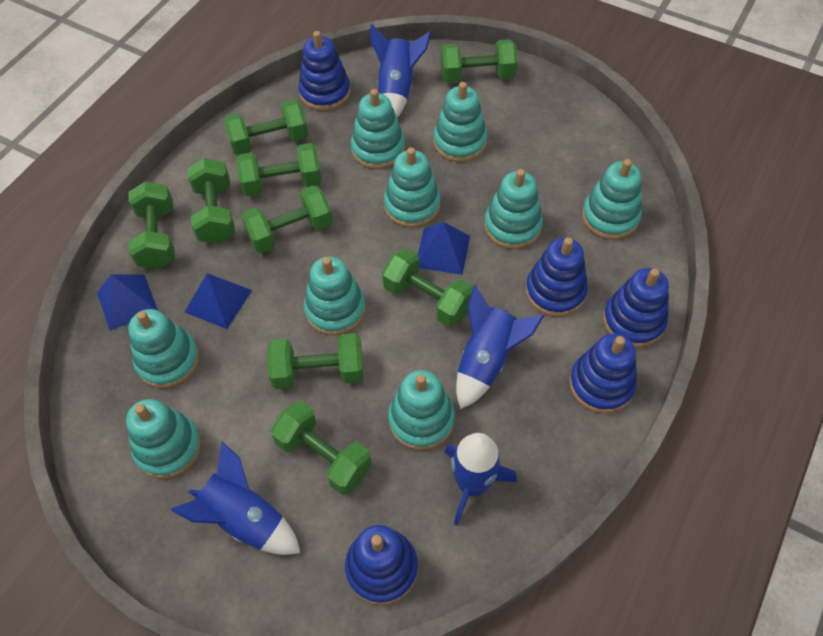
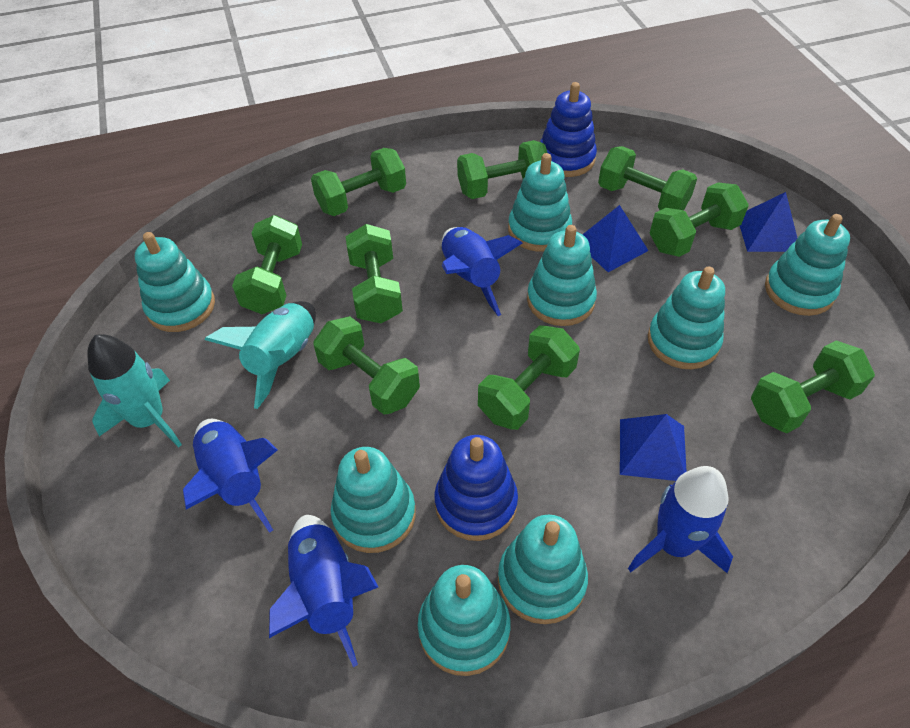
blue stacking toy: 5 -> 2
turquoise rocket: 0 -> 2
turquoise stacking toy: 9 -> 8

